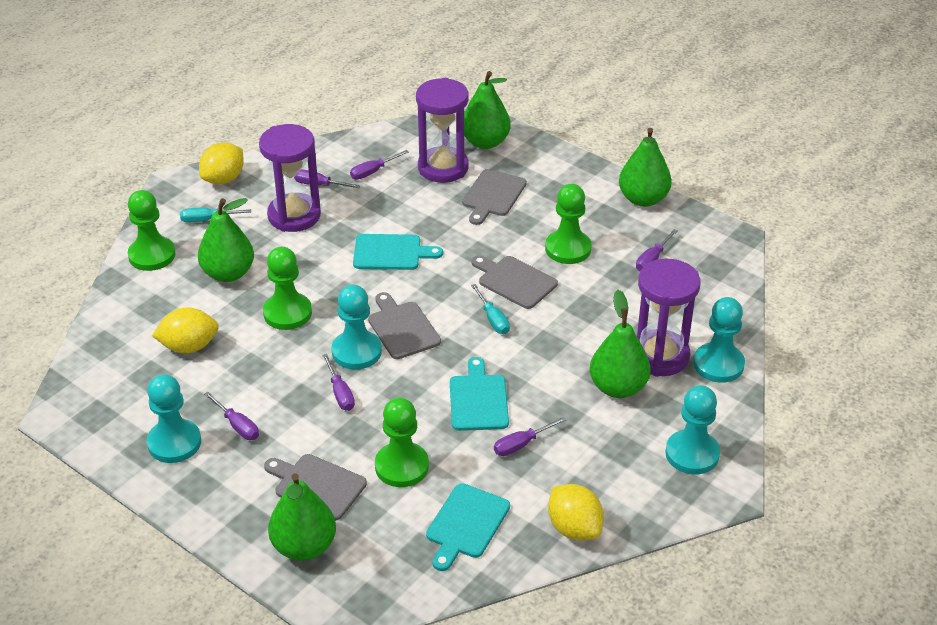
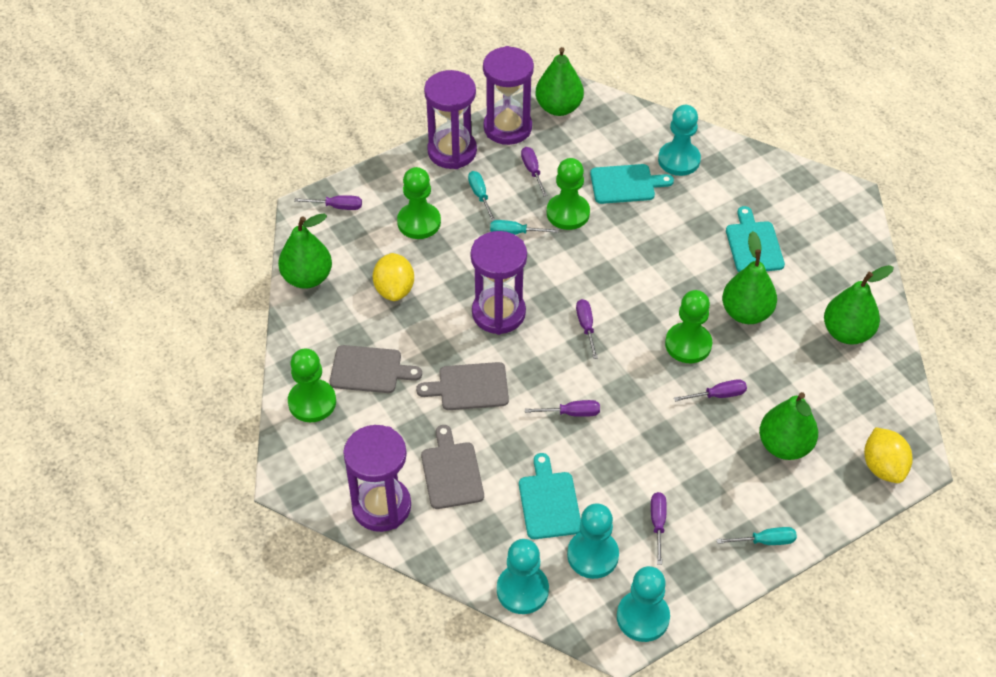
grey cutting board: 4 -> 3
purple hourglass: 3 -> 4
turquoise screwdriver: 2 -> 3
yellow lemon: 3 -> 2

